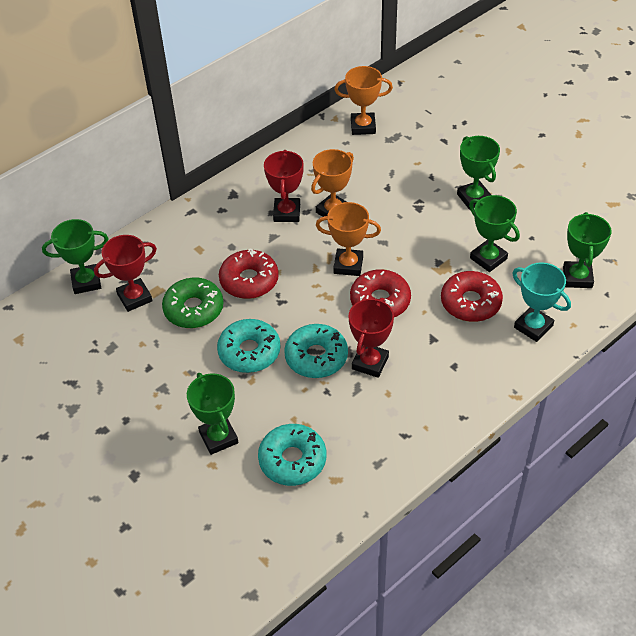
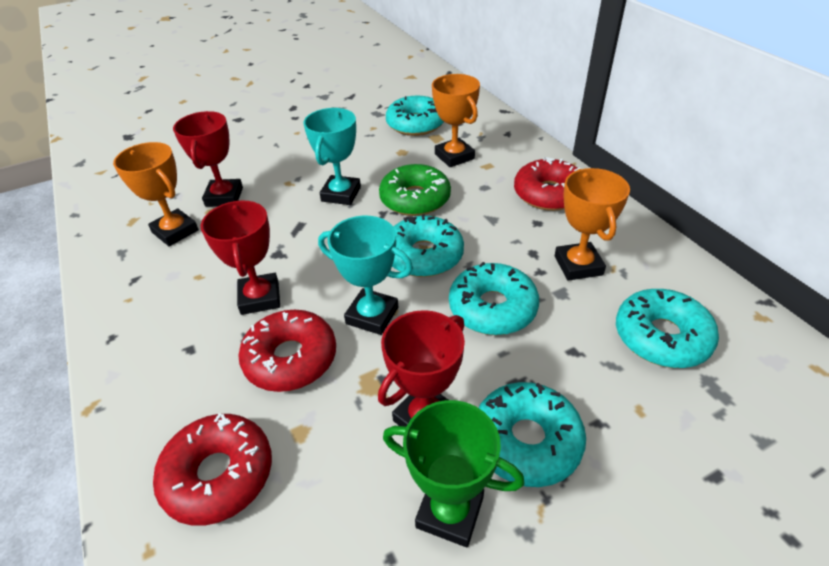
green trophy: 5 -> 1
turquoise donut: 3 -> 5
turquoise trophy: 1 -> 2

